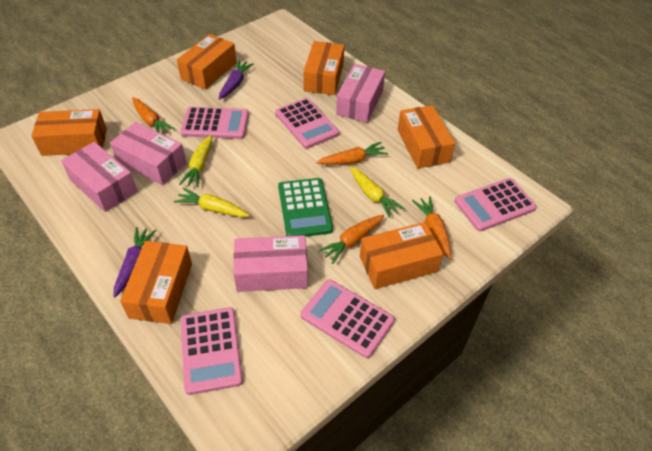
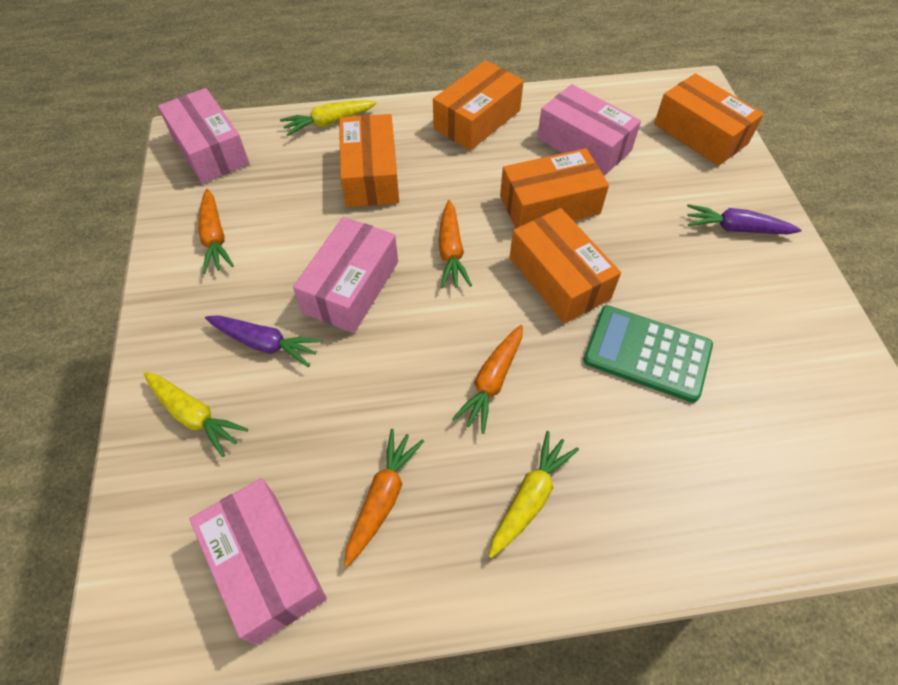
orange box: 6 -> 5
pink calculator: 5 -> 0

